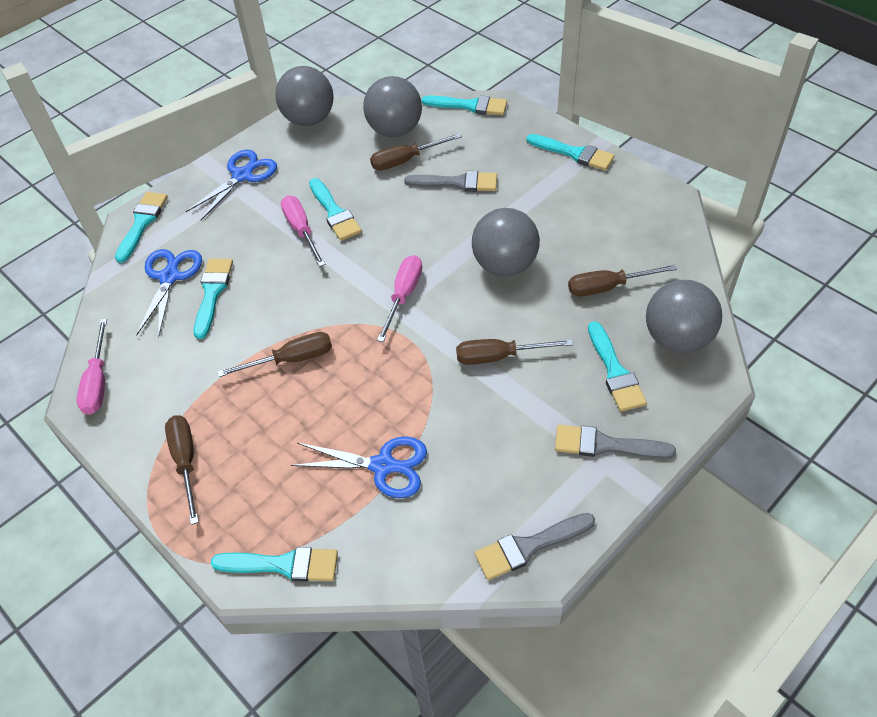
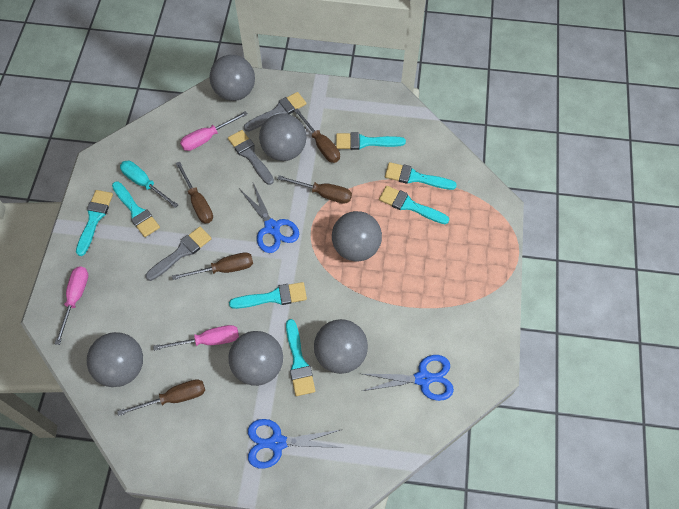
grey ball: 4 -> 6
turquoise screwdriver: 0 -> 1

